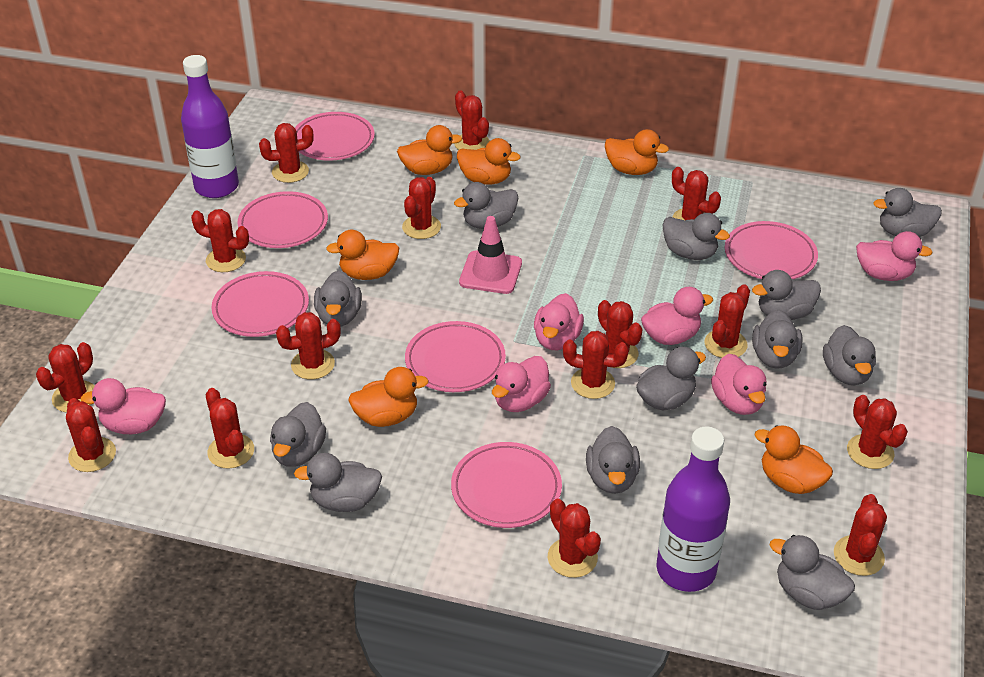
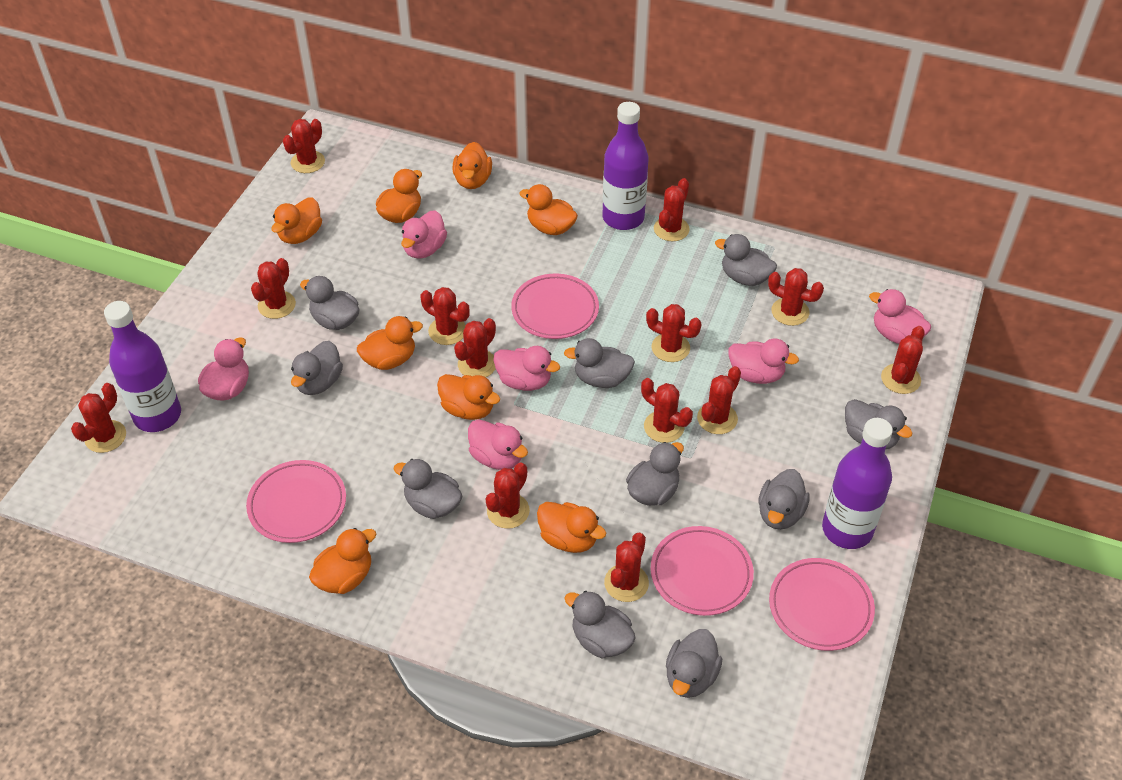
grey duck: 12 -> 10
orange duck: 6 -> 8
pink plate: 6 -> 4
pink traffic cone: 1 -> 0
purple bottle: 2 -> 3
red cactus: 15 -> 13

